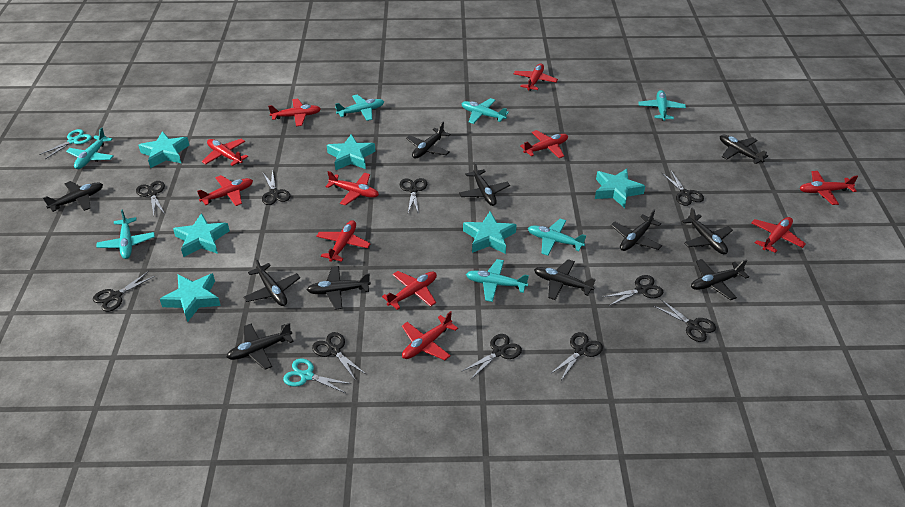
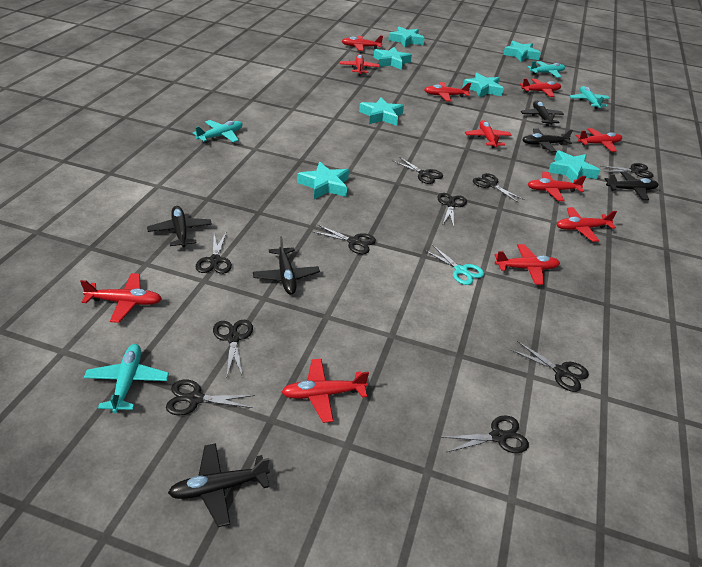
black plane: 11 -> 6
turquoise plane: 7 -> 4
turquoise scissors: 2 -> 1
turquoise star: 6 -> 7

